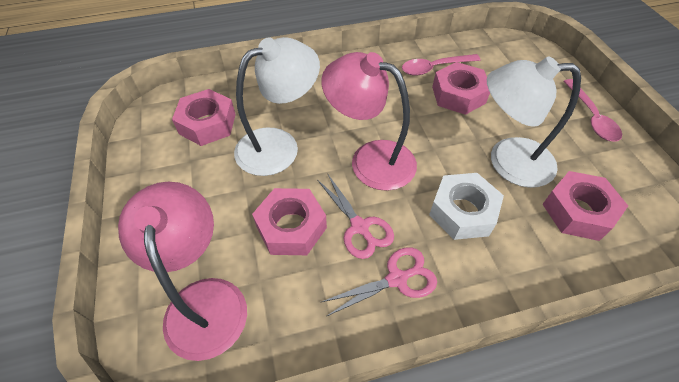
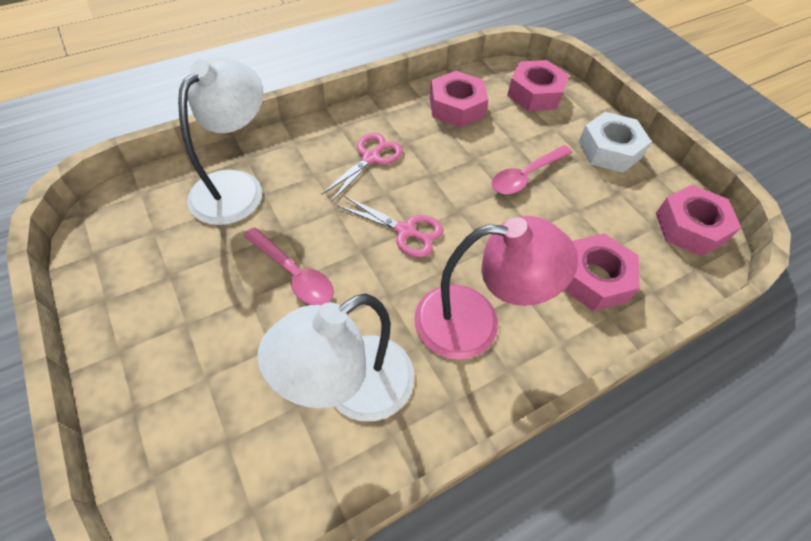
pink lamp: 2 -> 1

